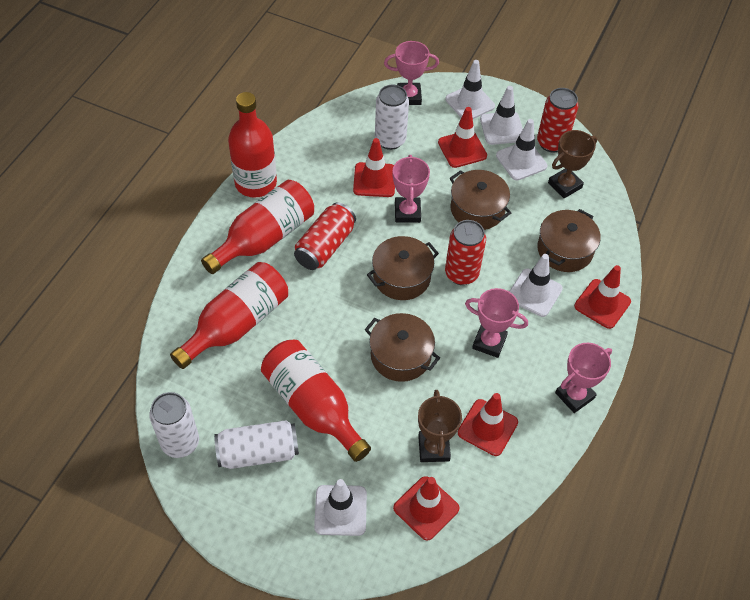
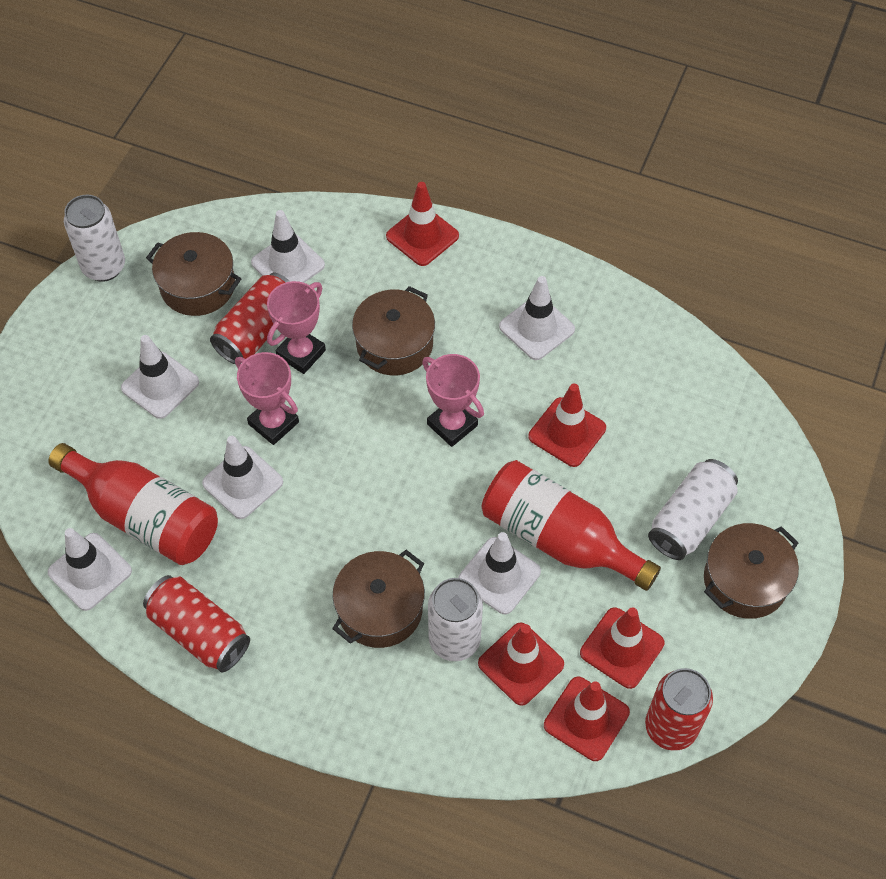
brown trophy: 2 -> 0
pink trophy: 4 -> 3
red bottle: 4 -> 2
white traffic cone: 5 -> 6

